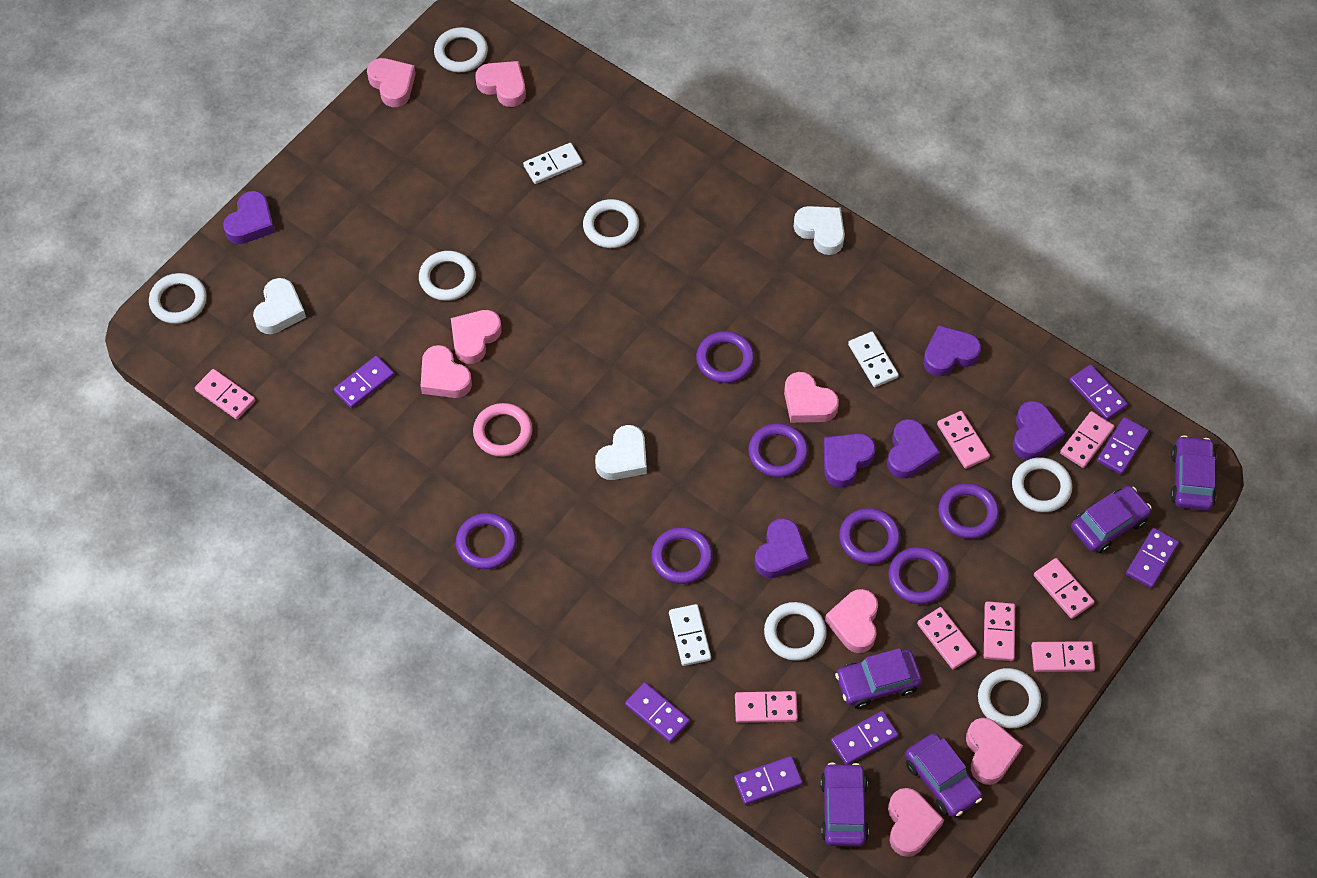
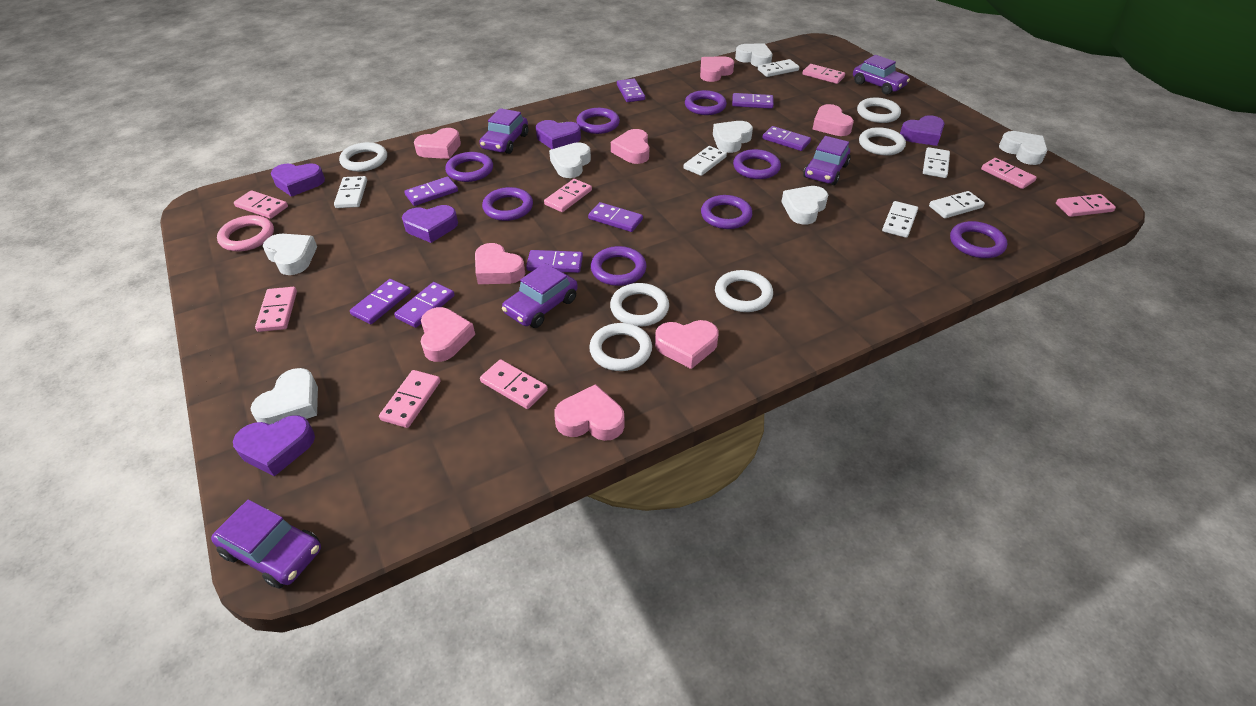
purple domino: 7 -> 8
purple heart: 6 -> 5
purple ring: 7 -> 8
white domino: 3 -> 6
white heart: 3 -> 7
white ring: 7 -> 6

